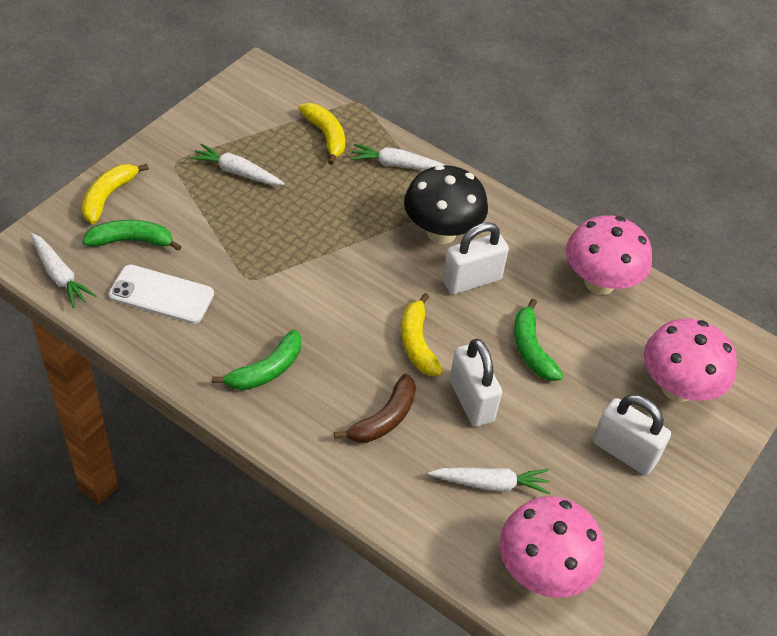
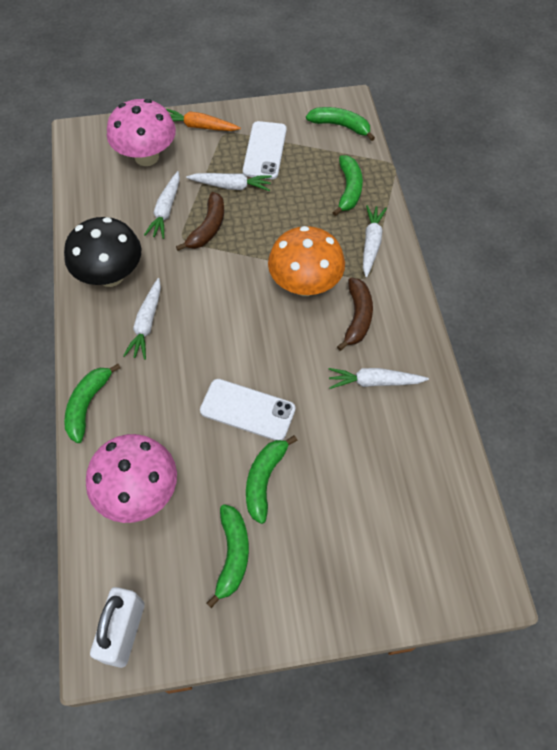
brown banana: 1 -> 2
green banana: 3 -> 5
orange carrot: 0 -> 1
orange mushroom: 0 -> 1
pink mushroom: 3 -> 2
white carrot: 4 -> 5
white padlock: 3 -> 1
white phone: 1 -> 2
yellow banana: 3 -> 0

